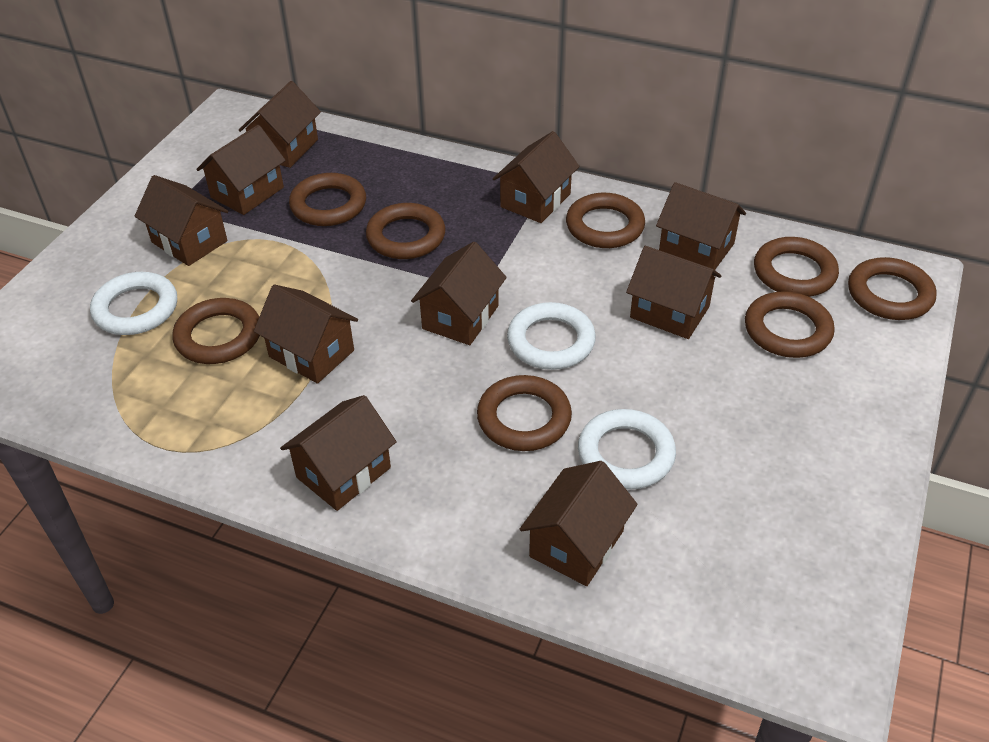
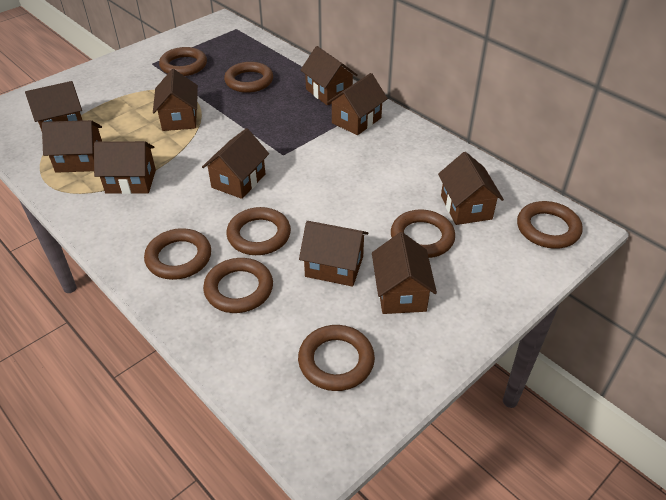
white ring: 3 -> 0

